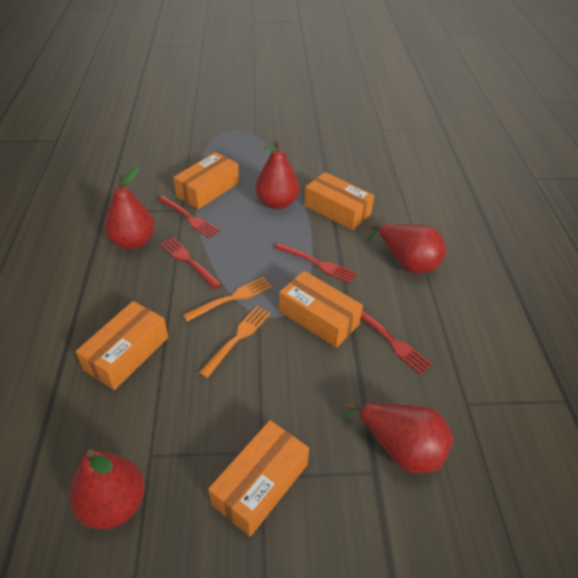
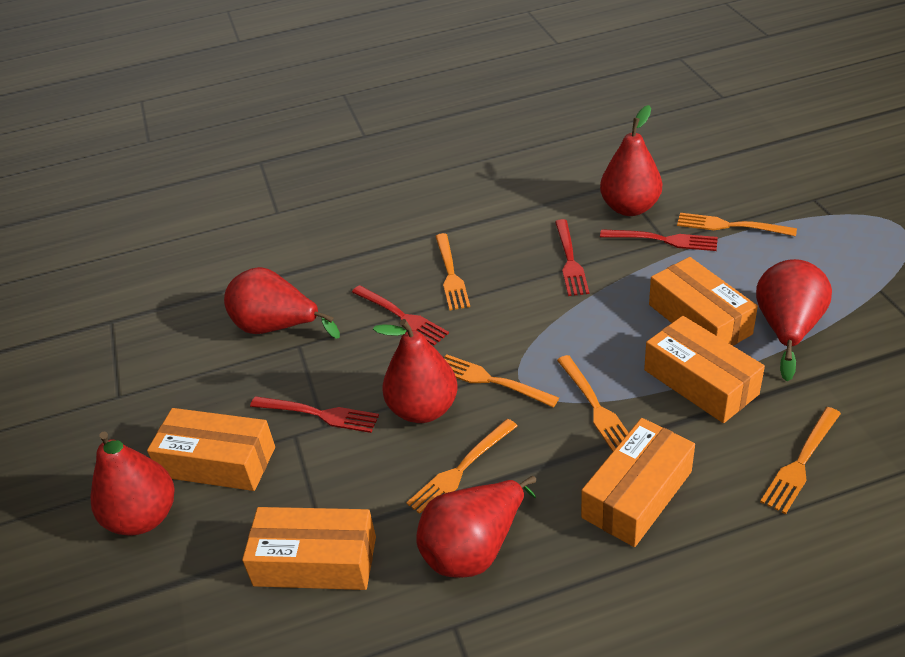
orange fork: 2 -> 6
red pear: 5 -> 6

